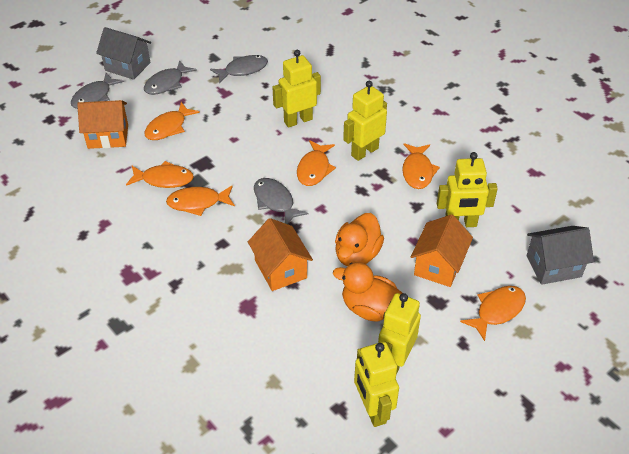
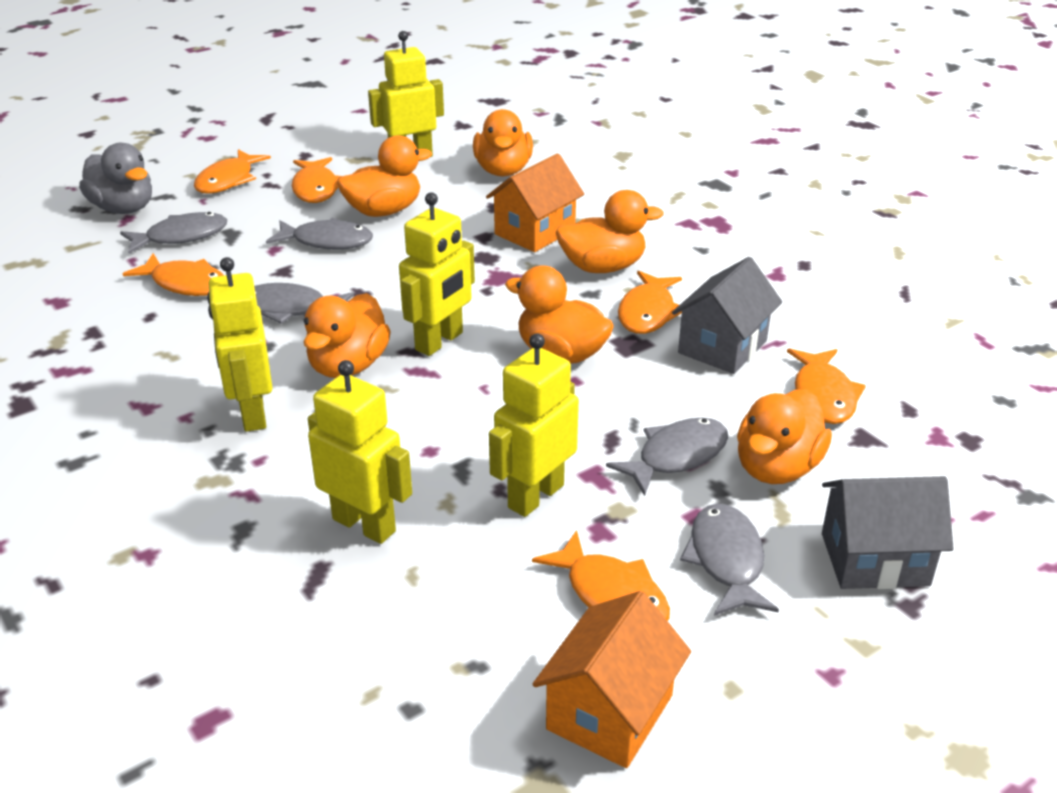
grey duck: 0 -> 1
grey fish: 4 -> 5
orange duck: 2 -> 6
orange house: 3 -> 2

